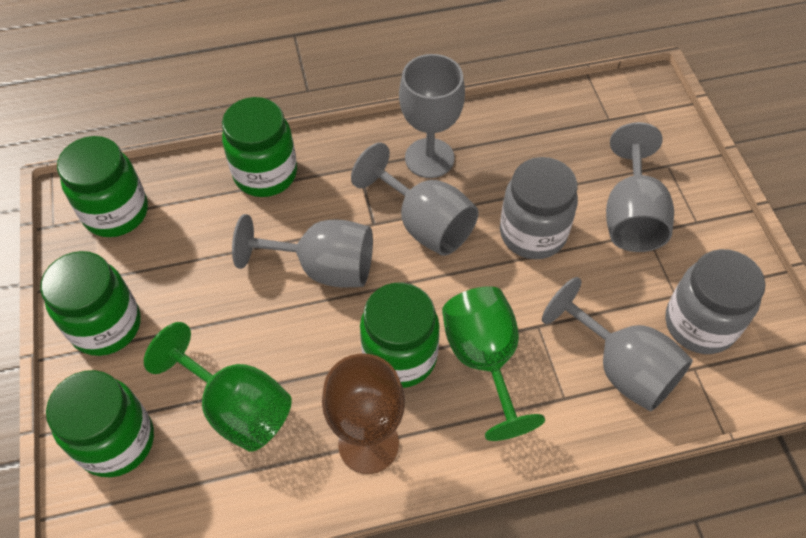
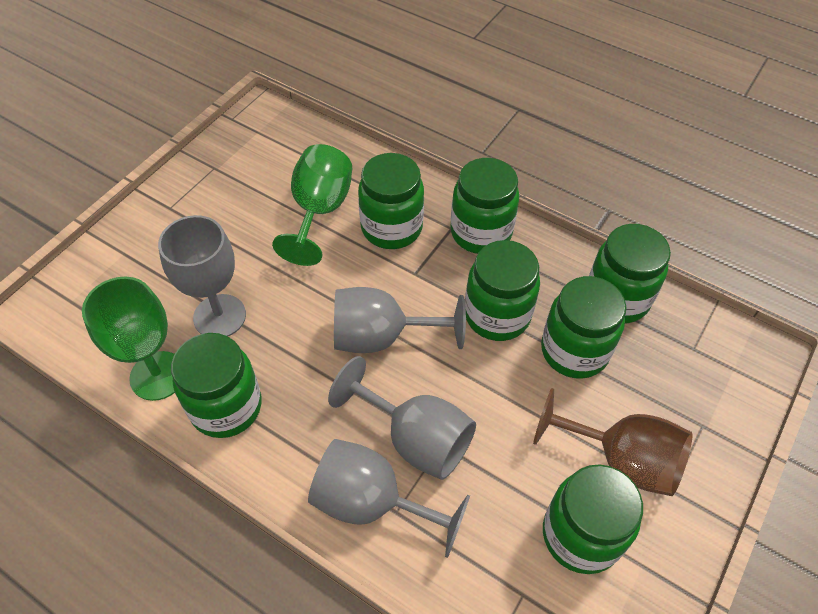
green jar: 5 -> 7
grey goblet: 5 -> 4
grey jar: 2 -> 0

